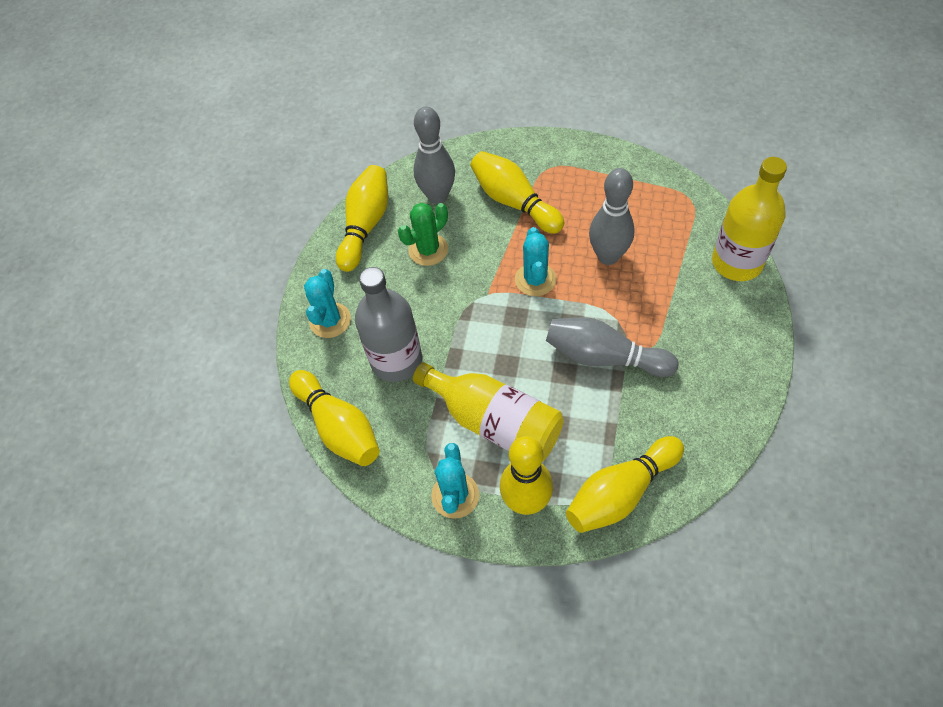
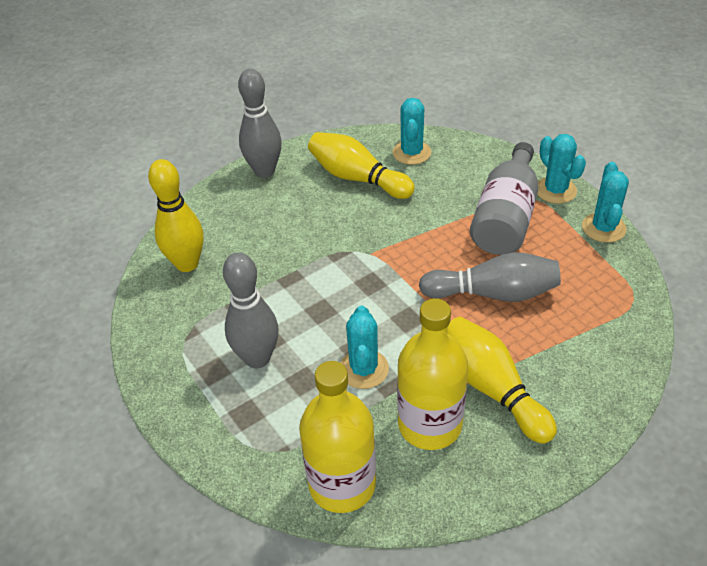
green cactus: 1 -> 0
turquoise cactus: 3 -> 4
yellow bowling pin: 5 -> 3

